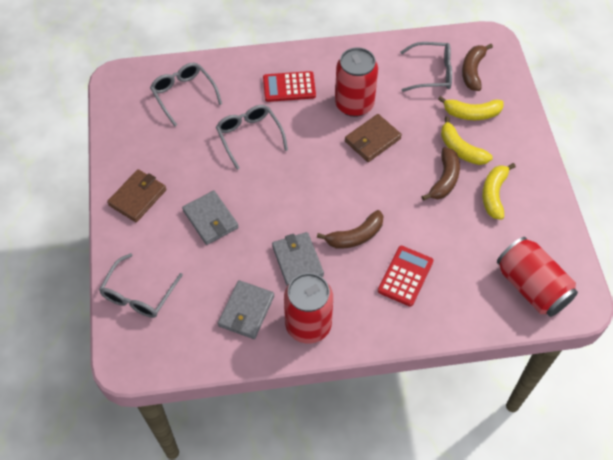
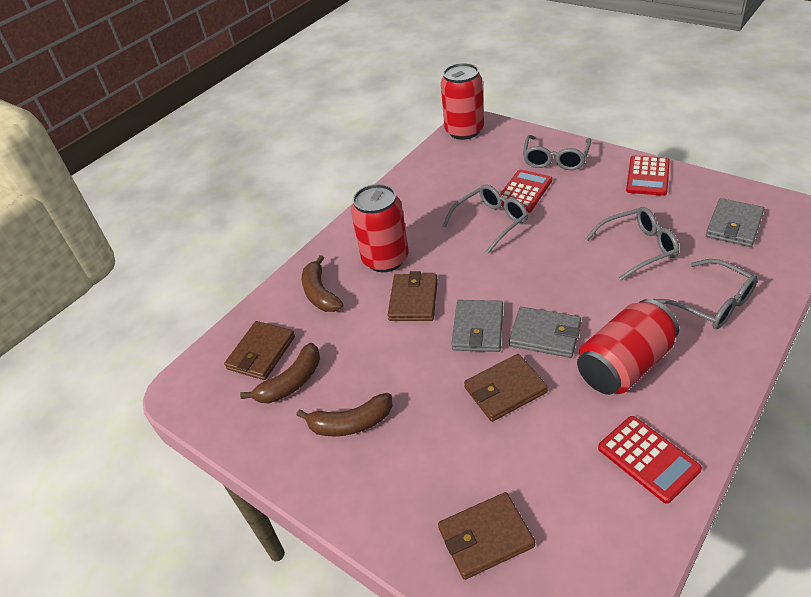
brown wallet: 2 -> 4
red calculator: 2 -> 3
yellow banana: 3 -> 0

